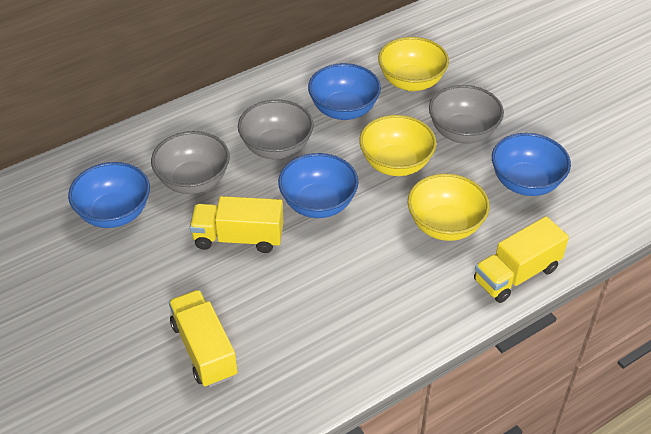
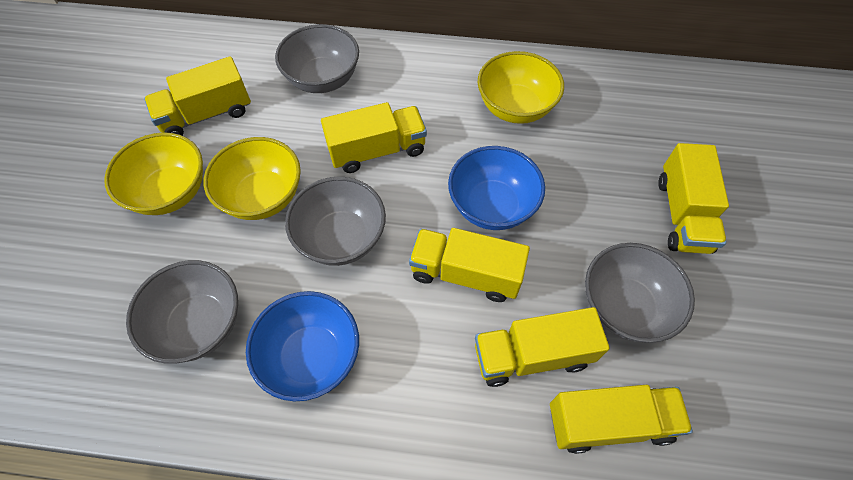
blue bowl: 4 -> 2
grey bowl: 3 -> 4
yellow truck: 3 -> 6

